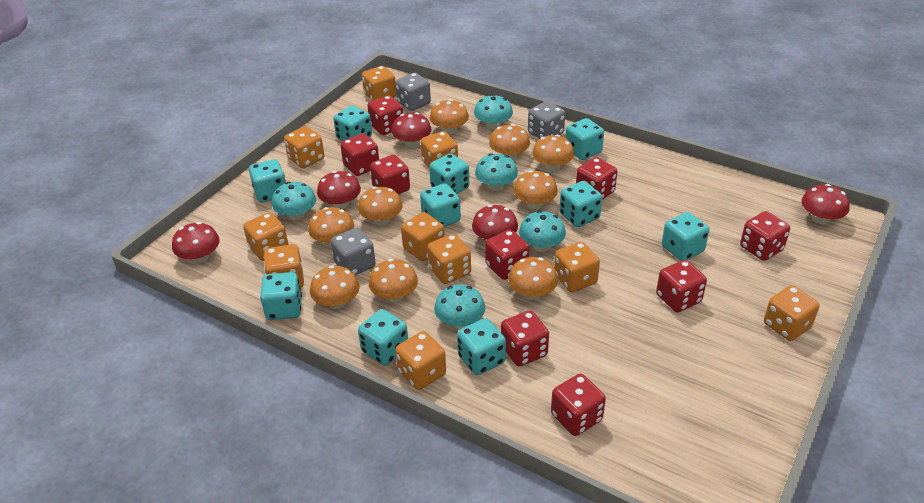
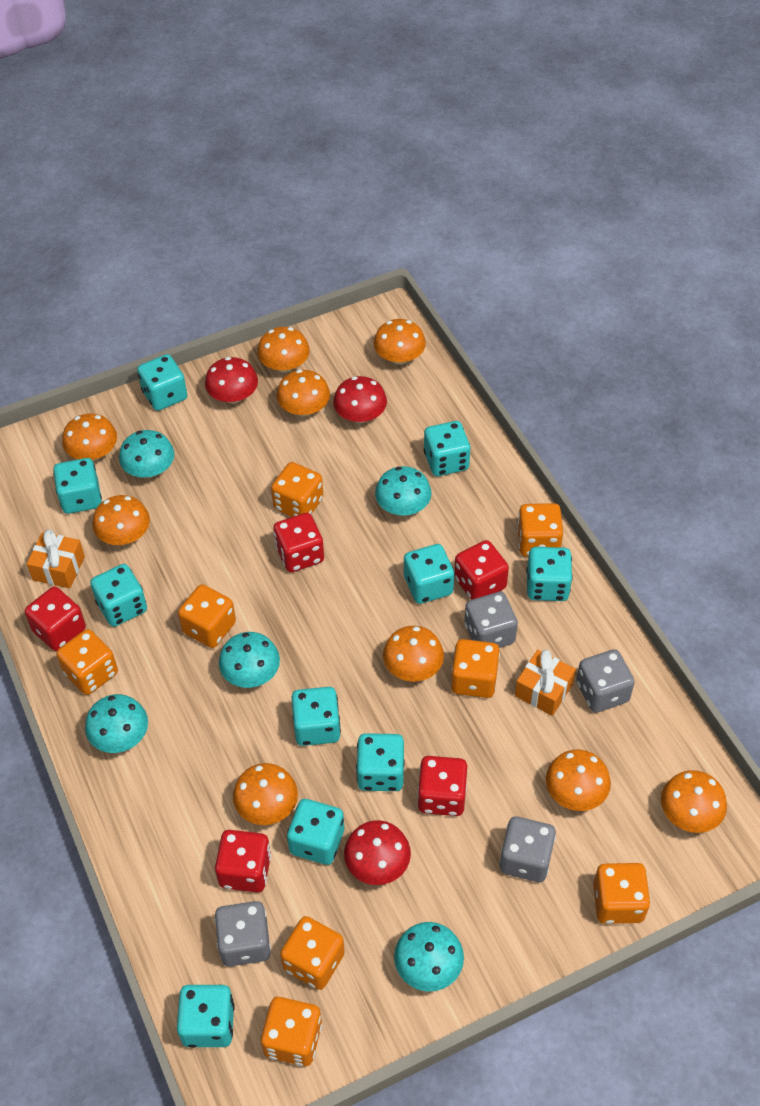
grey dice: 3 -> 4
orange dice: 10 -> 8
orange gift: 0 -> 2
red dice: 9 -> 5
red mushroom: 5 -> 3

